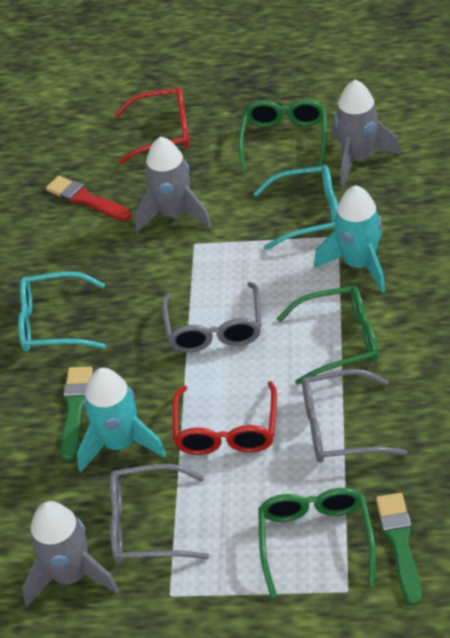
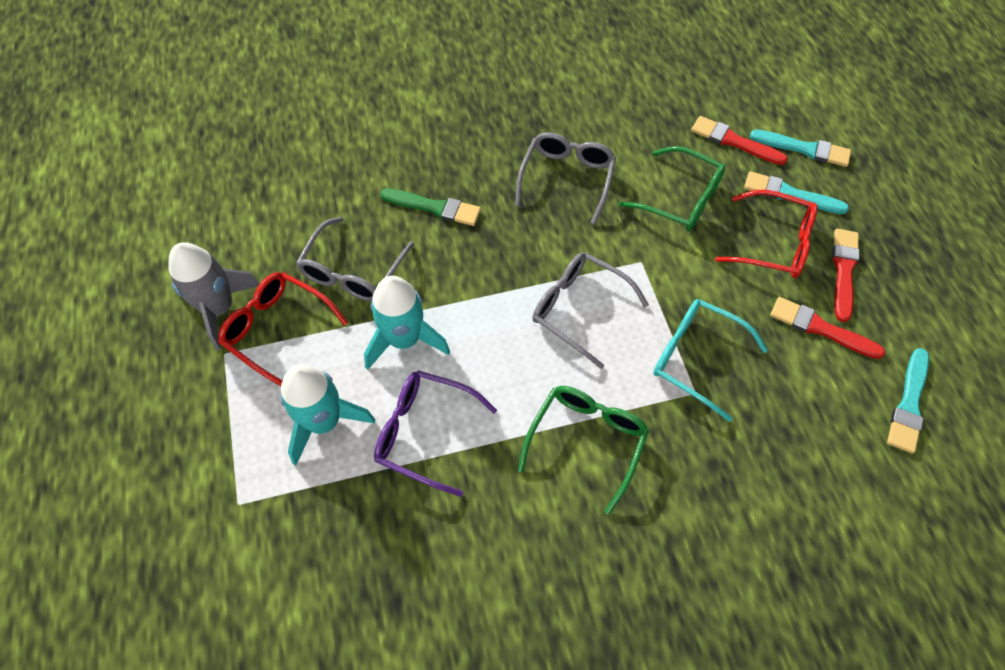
green brush: 2 -> 1
green glasses: 3 -> 2
grey rocket: 3 -> 1
purple glasses: 0 -> 1
red brush: 1 -> 3
turquoise brush: 0 -> 3
turquoise glasses: 2 -> 1

